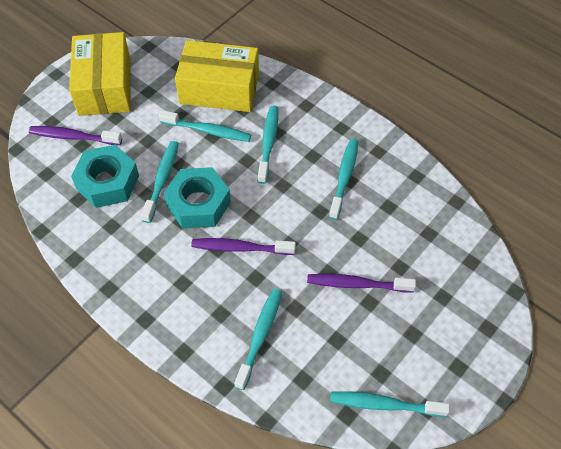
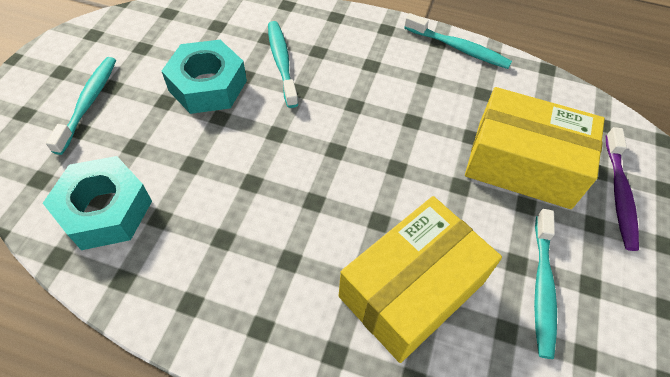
purple toothbrush: 3 -> 1
turquoise toothbrush: 6 -> 4

